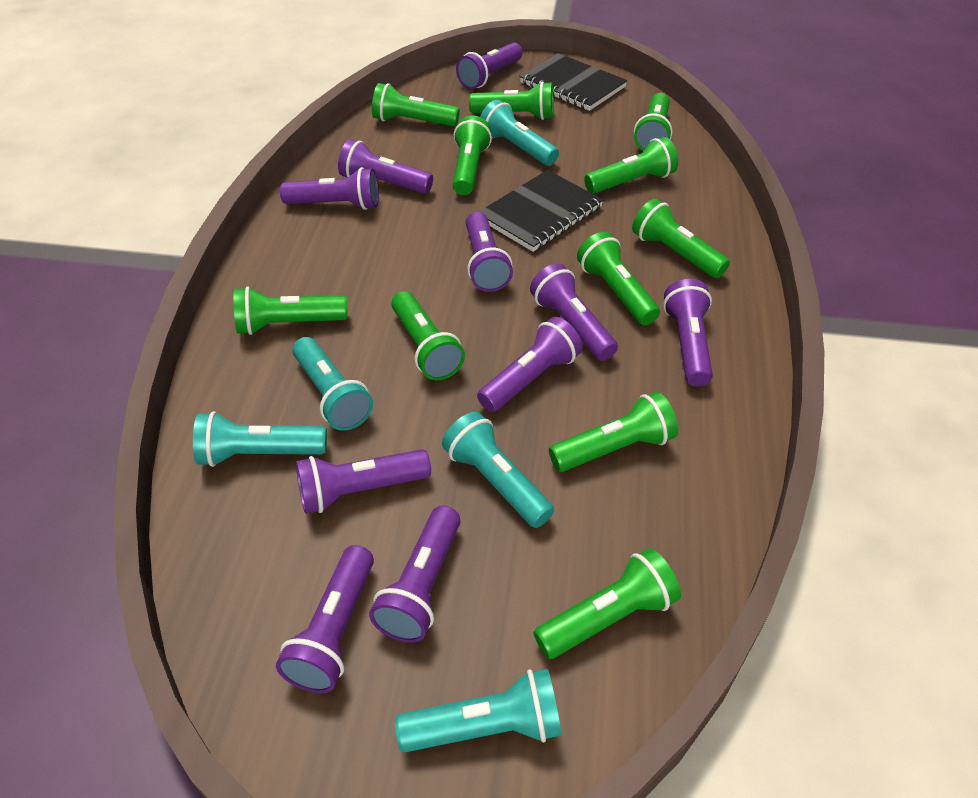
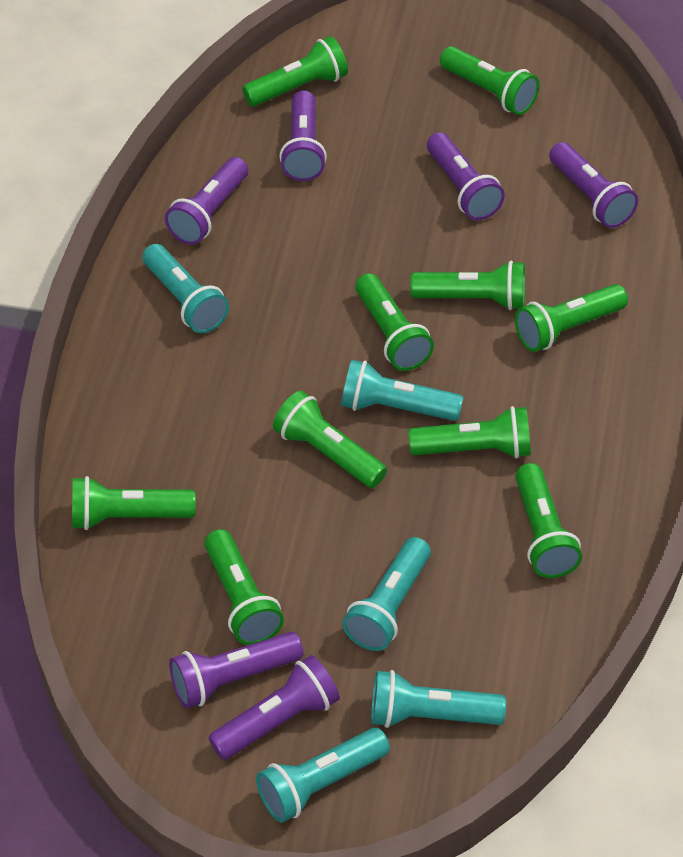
black notebook: 2 -> 0
green flashlight: 11 -> 10
purple flashlight: 10 -> 6

